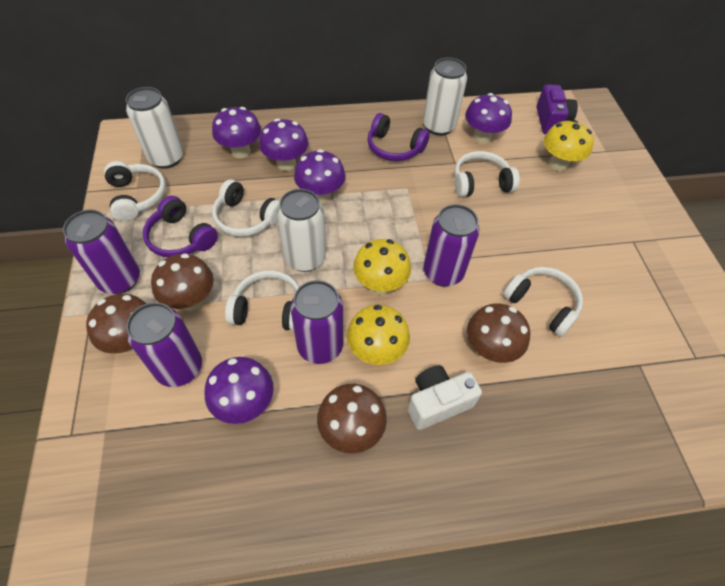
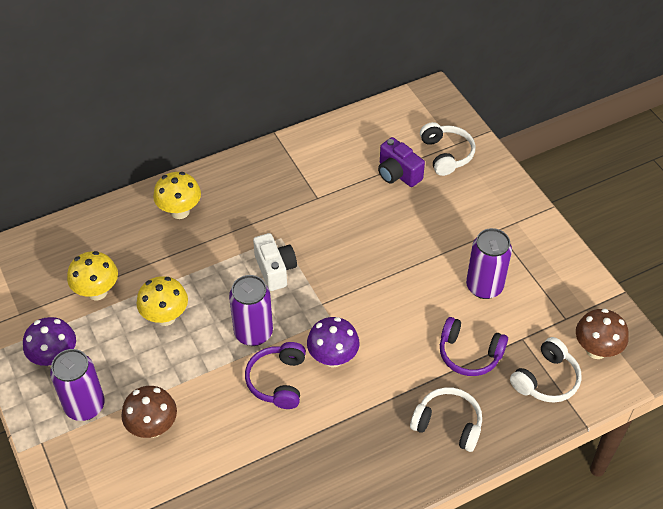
brown mushroom: 4 -> 2
purple can: 4 -> 3
purple mushroom: 5 -> 2
white can: 3 -> 0
white headphones: 5 -> 3

